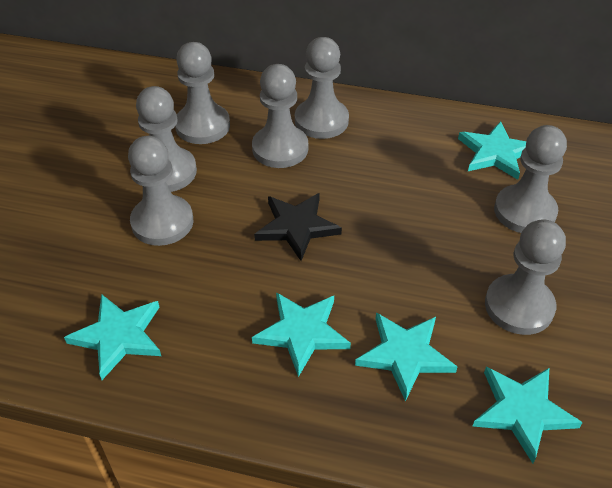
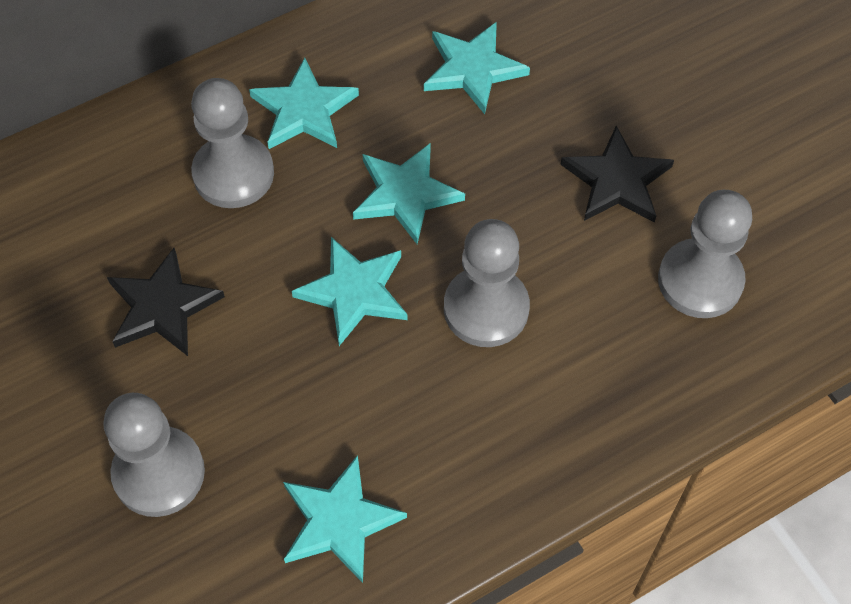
black star: 1 -> 2
grey pawn: 7 -> 4

